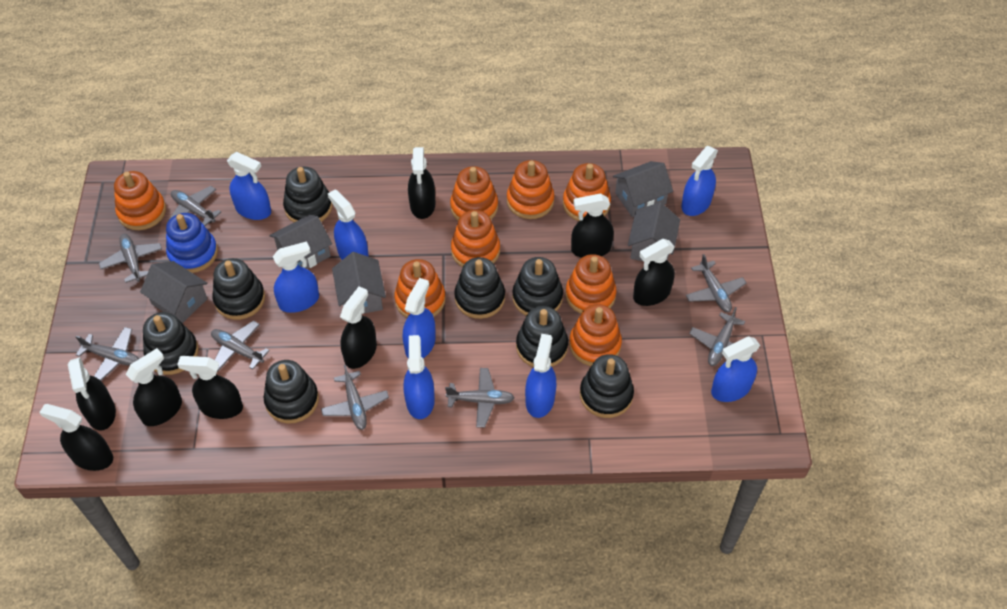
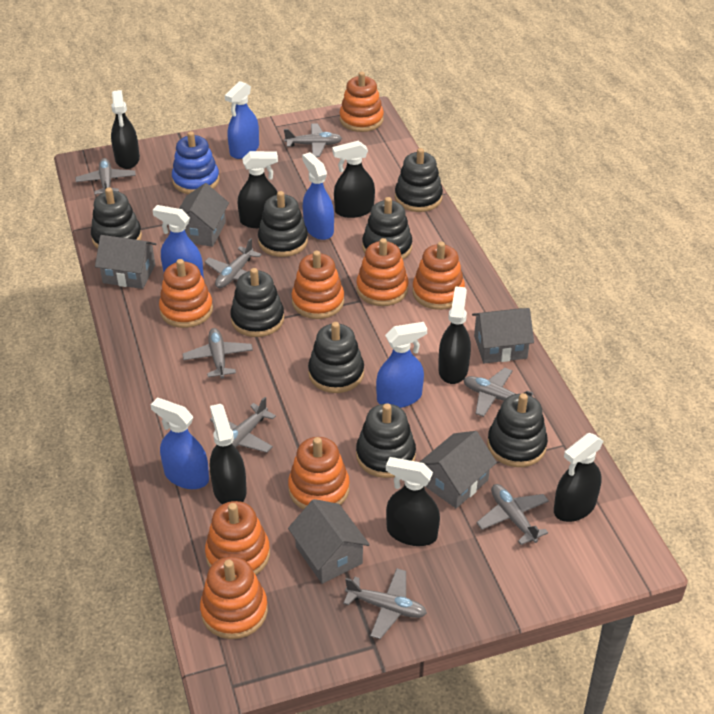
black spray bottle: 8 -> 7
blue spray bottle: 8 -> 5

